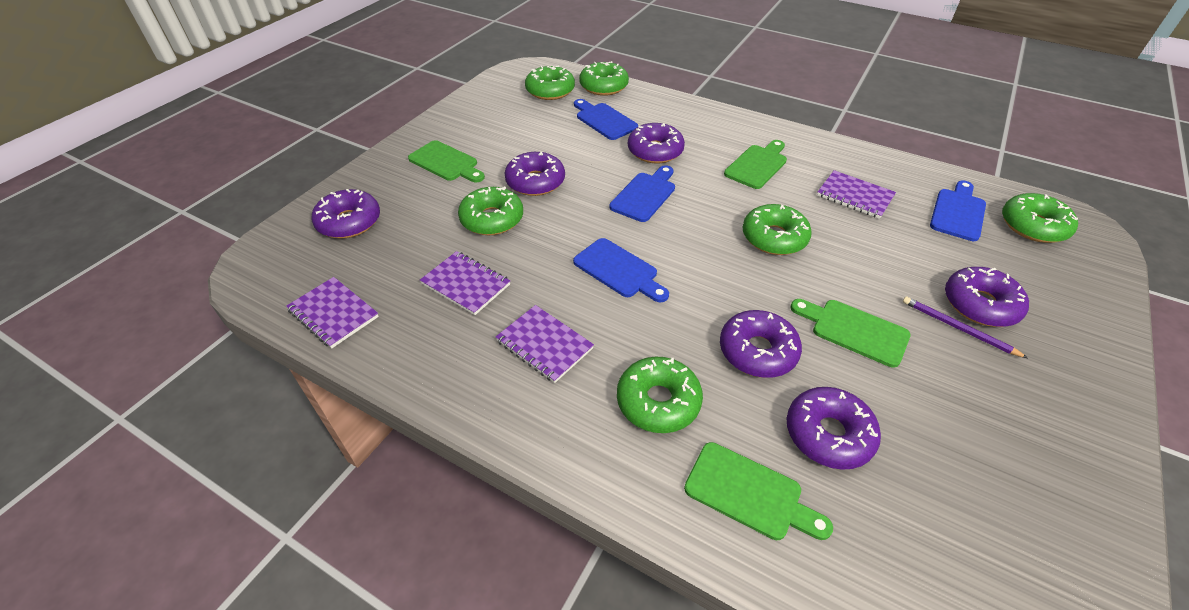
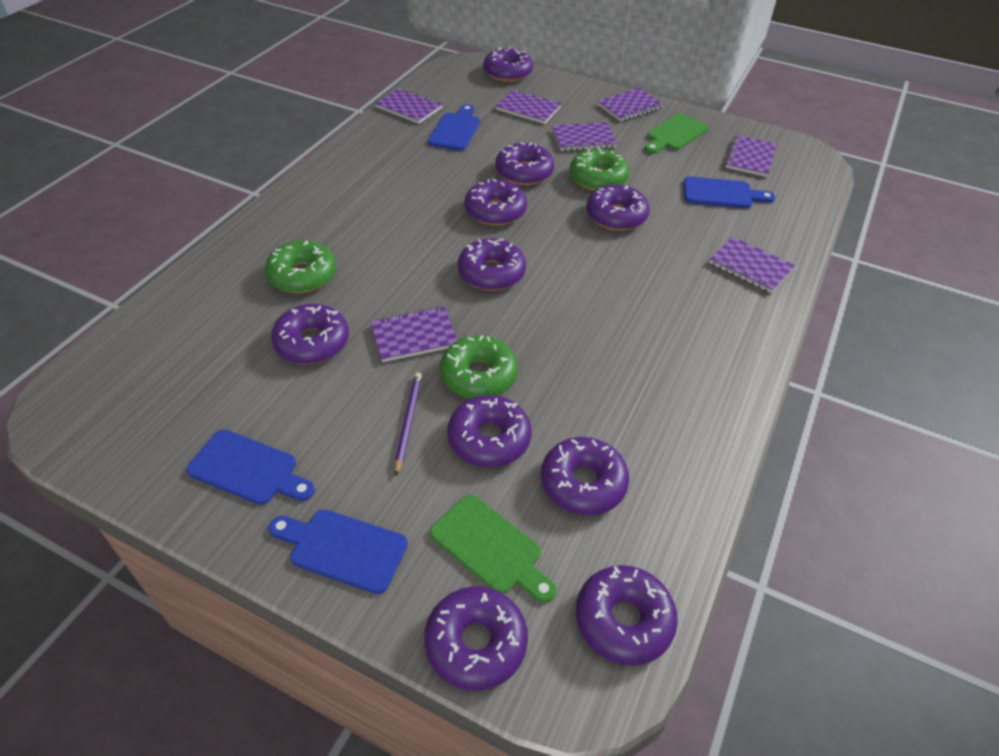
green cutting board: 4 -> 2
green donut: 6 -> 3
purple donut: 6 -> 10
purple notebook: 4 -> 7

